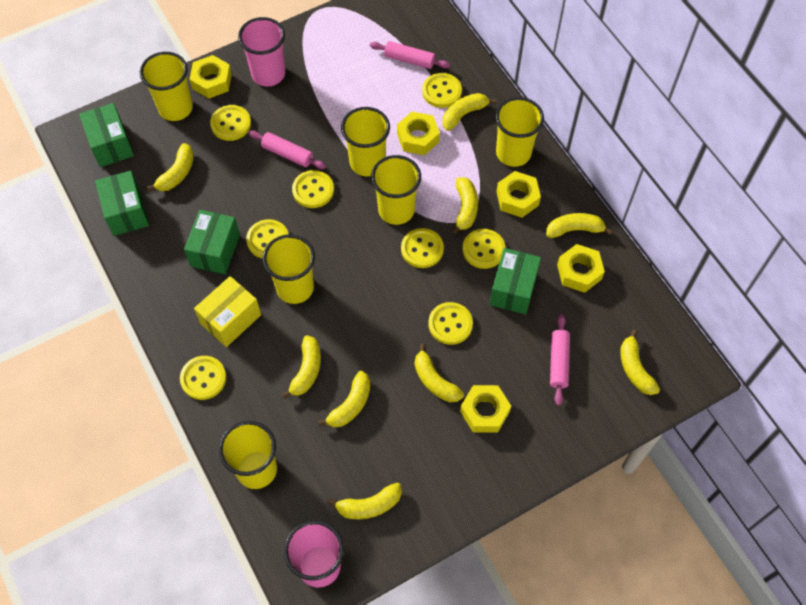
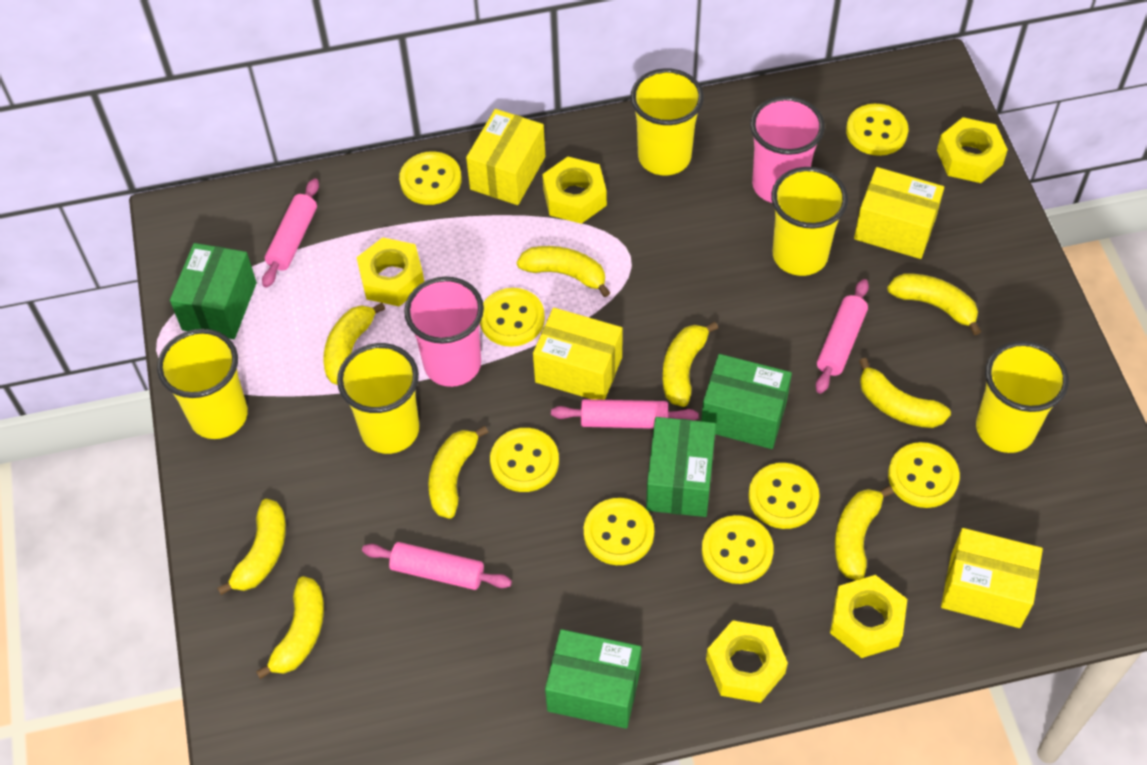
pink rolling pin: 3 -> 4
yellow box: 1 -> 4
yellow cup: 6 -> 5

